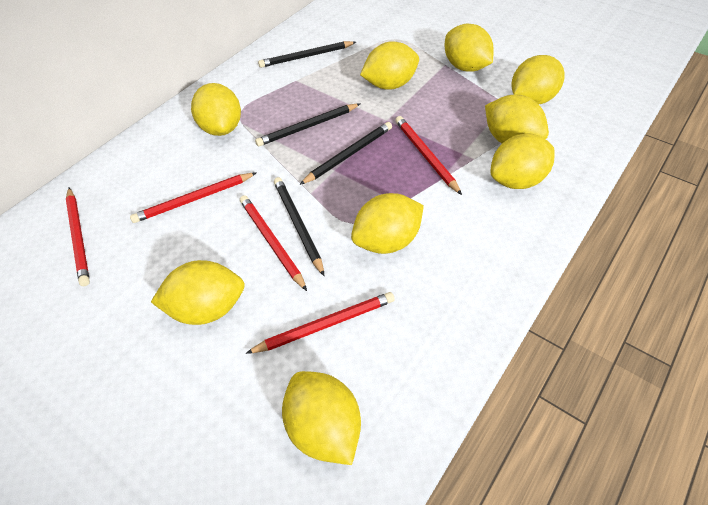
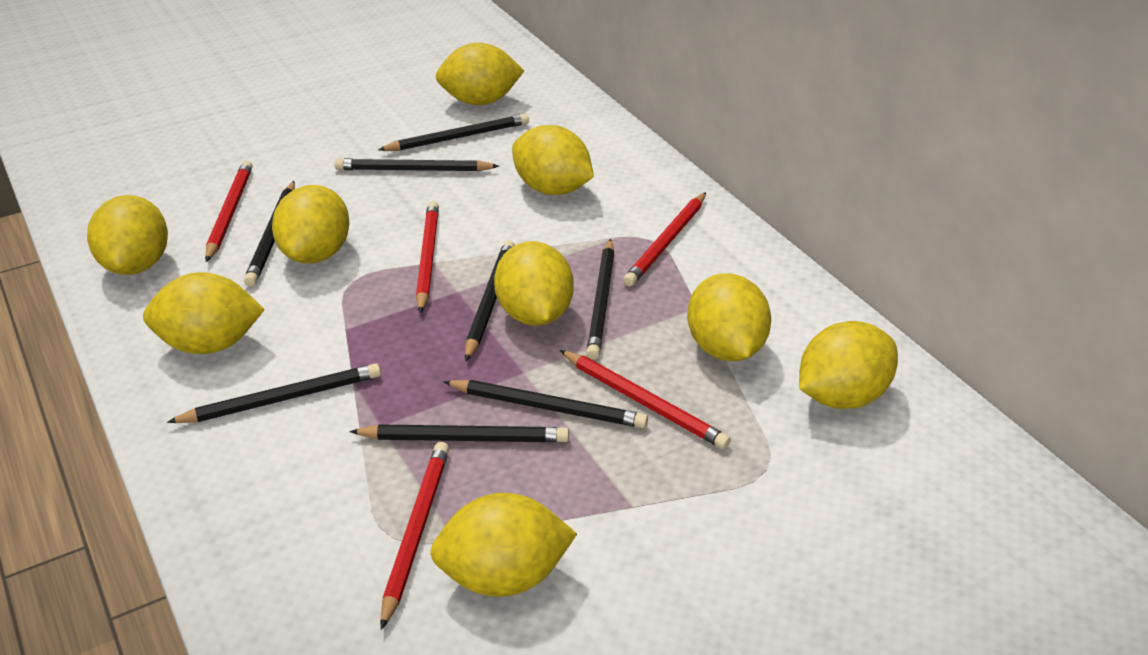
black pencil: 4 -> 8

